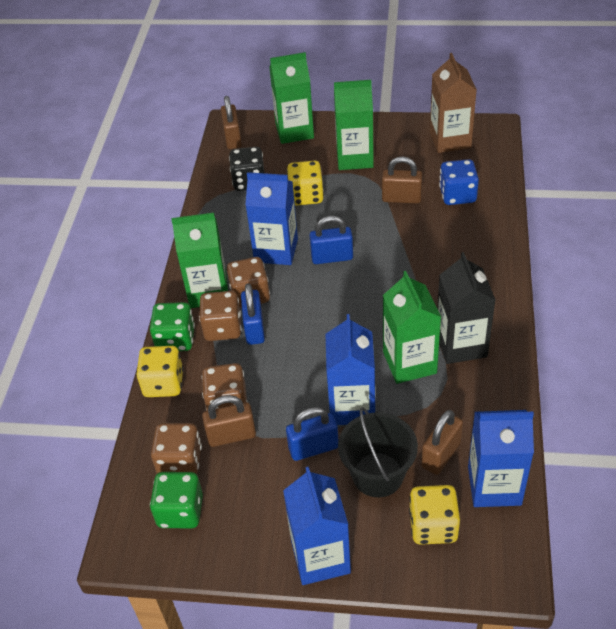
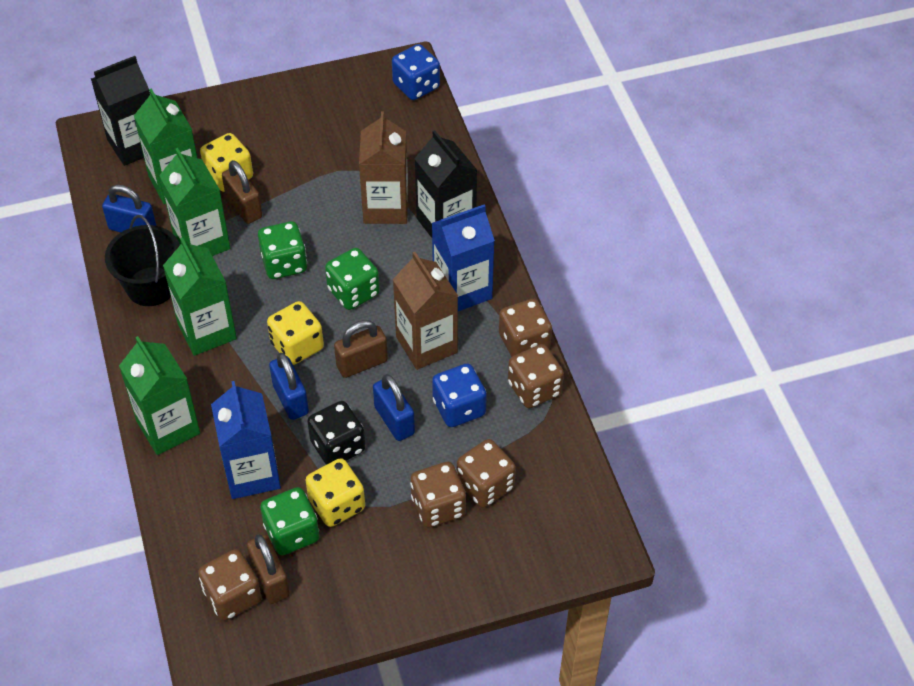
black carton: 1 -> 2
blue carton: 4 -> 2
blue dice: 1 -> 2
brown carton: 1 -> 2
brown dice: 4 -> 5
brown padlock: 4 -> 3
green dice: 2 -> 3

